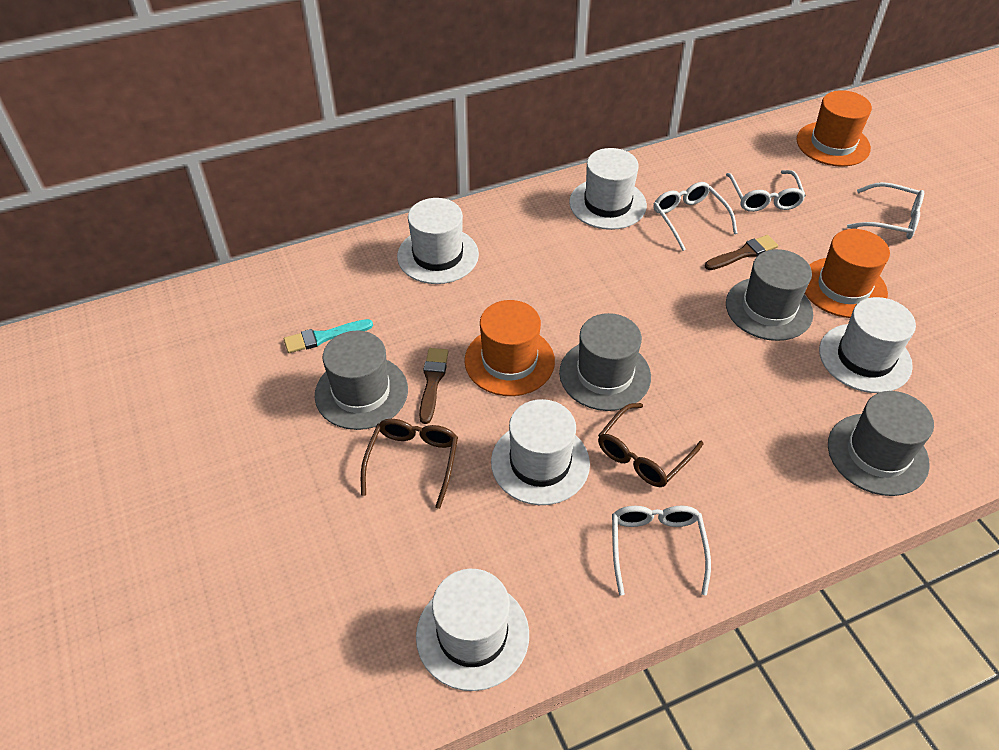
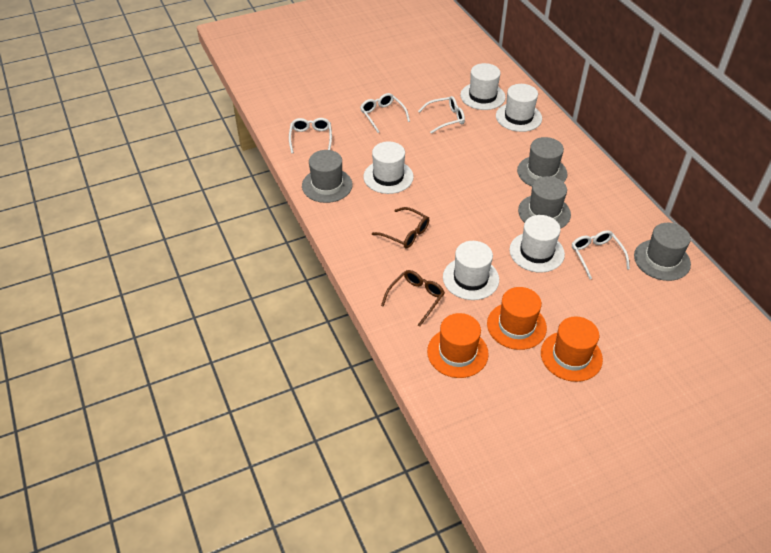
brown brush: 2 -> 0
turquoise brush: 1 -> 0

